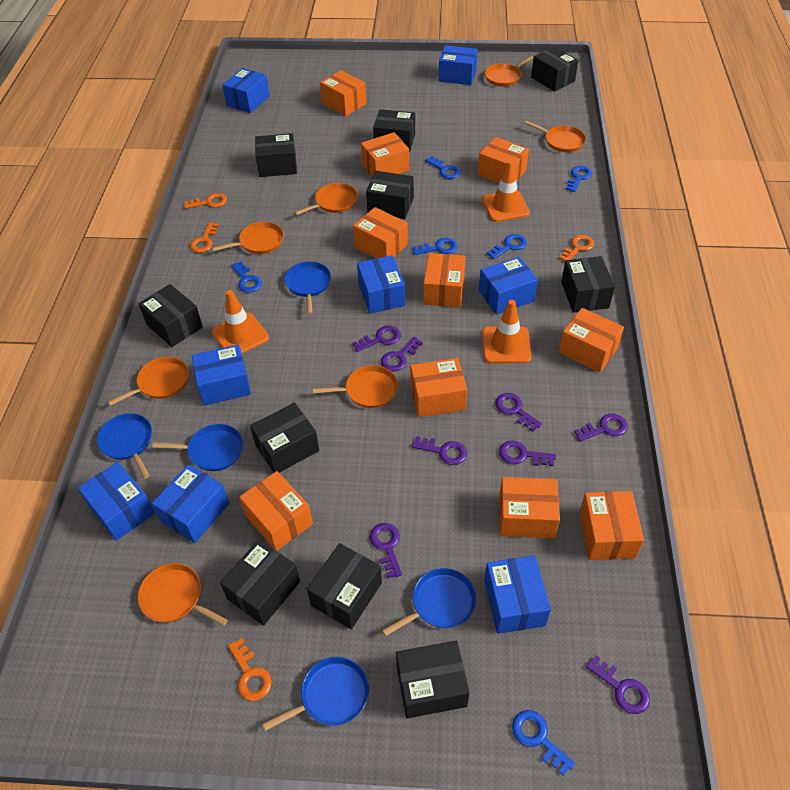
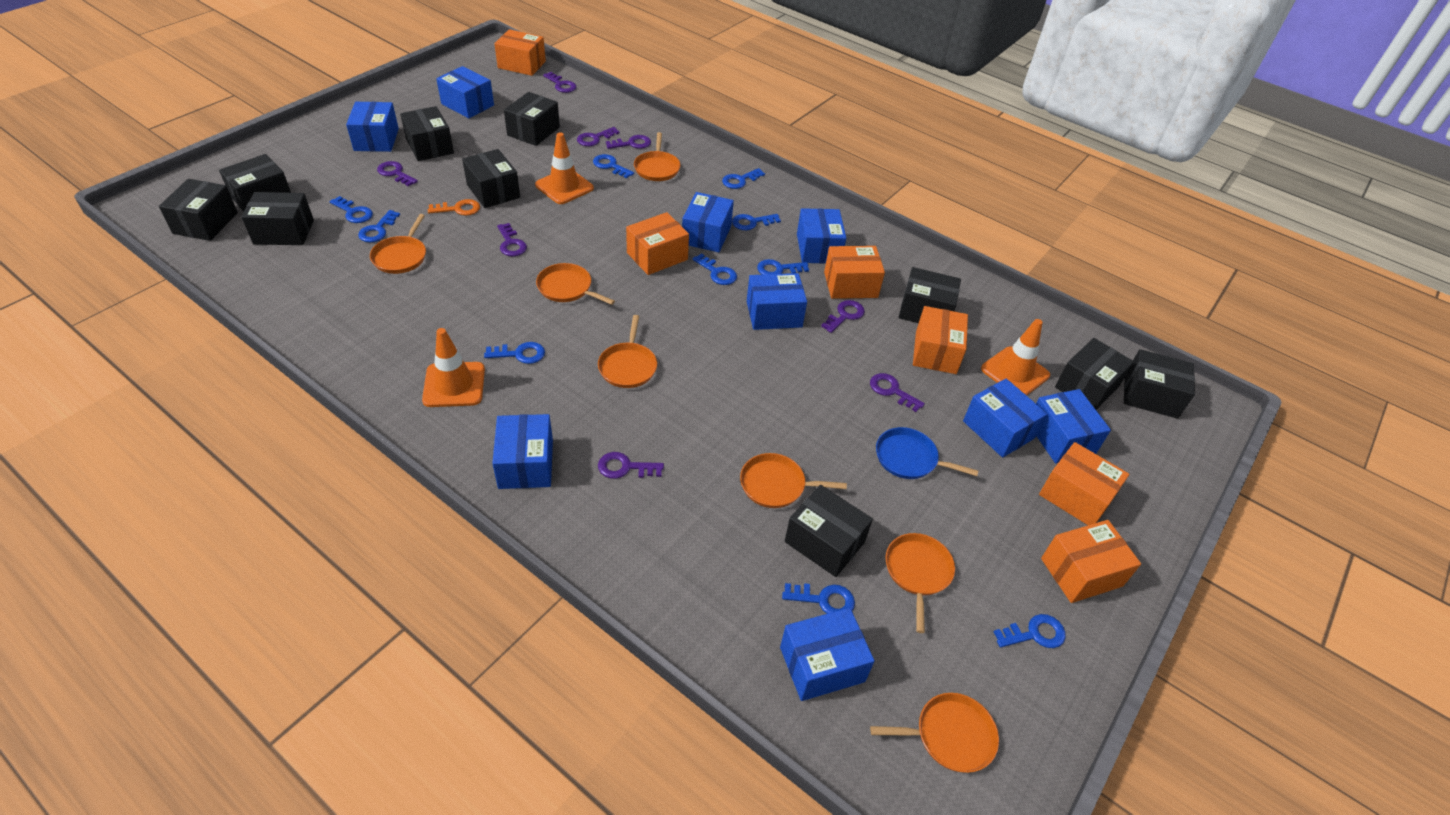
blue box: 8 -> 9
blue key: 6 -> 10
blue pan: 5 -> 1
orange box: 10 -> 6
orange key: 4 -> 1

